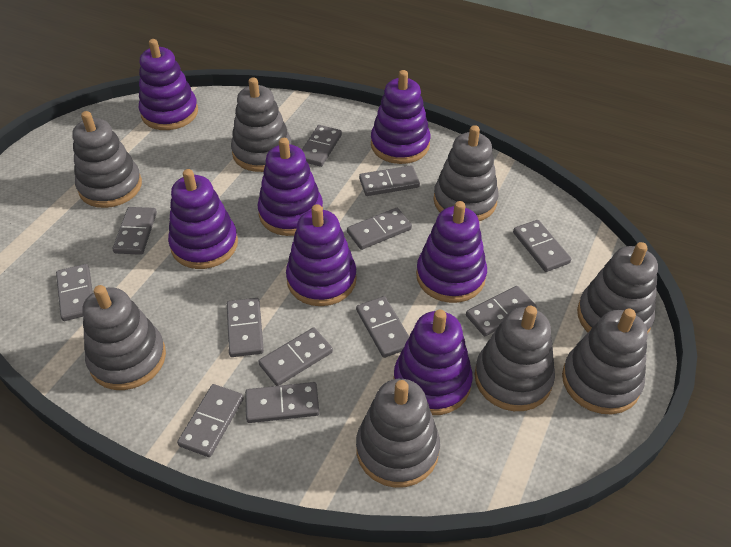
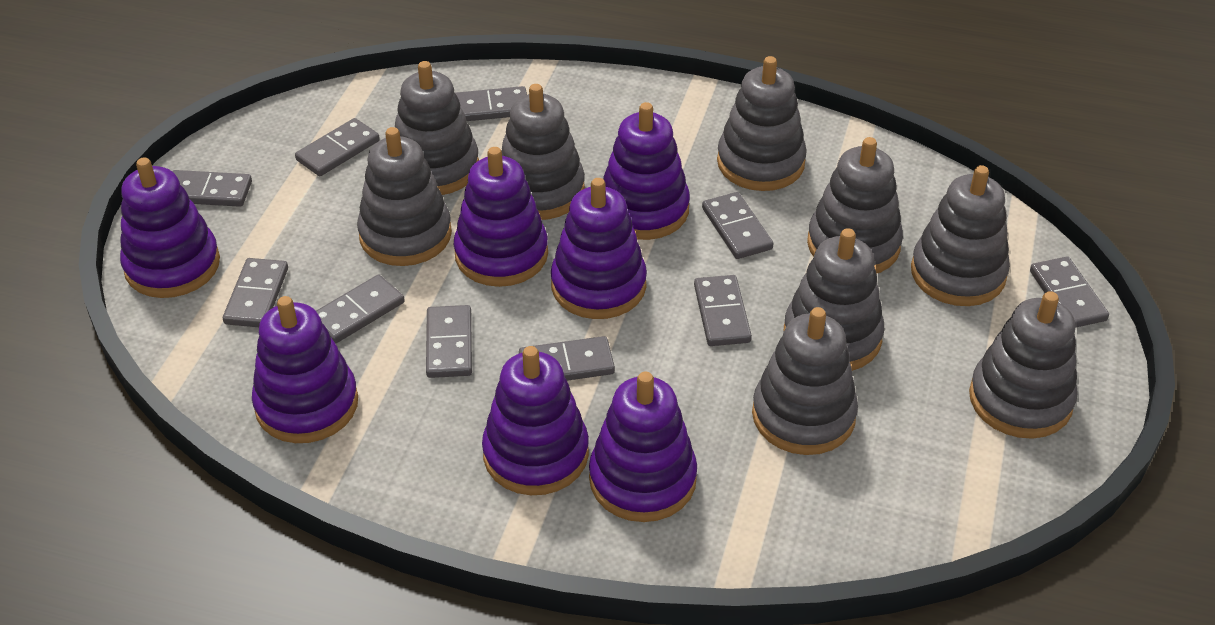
grey domino: 12 -> 10
grey stacking toy: 8 -> 9

